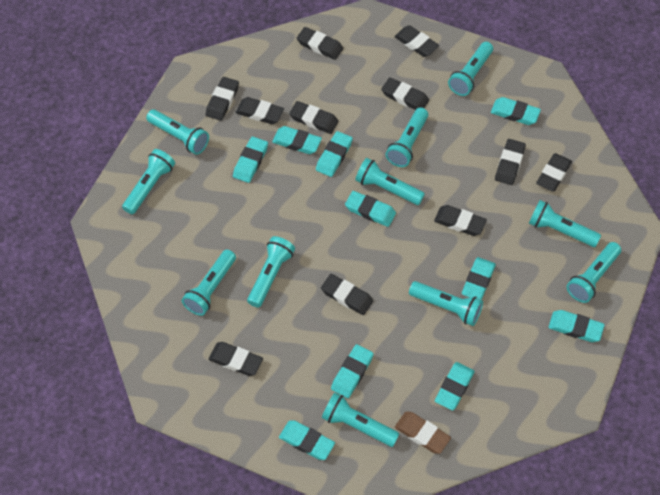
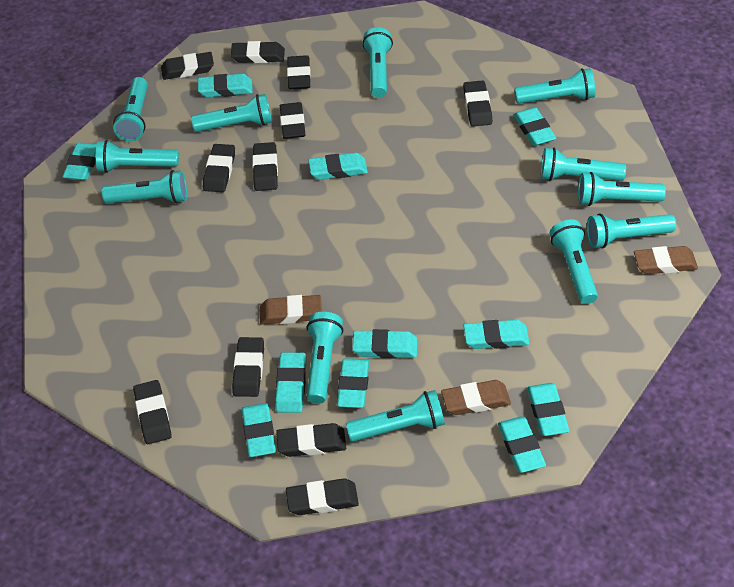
brown eraser: 1 -> 3
turquoise eraser: 10 -> 11
turquoise flashlight: 11 -> 12

